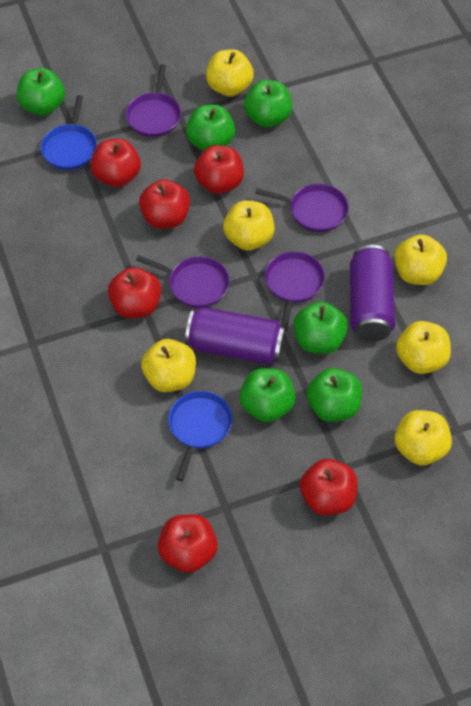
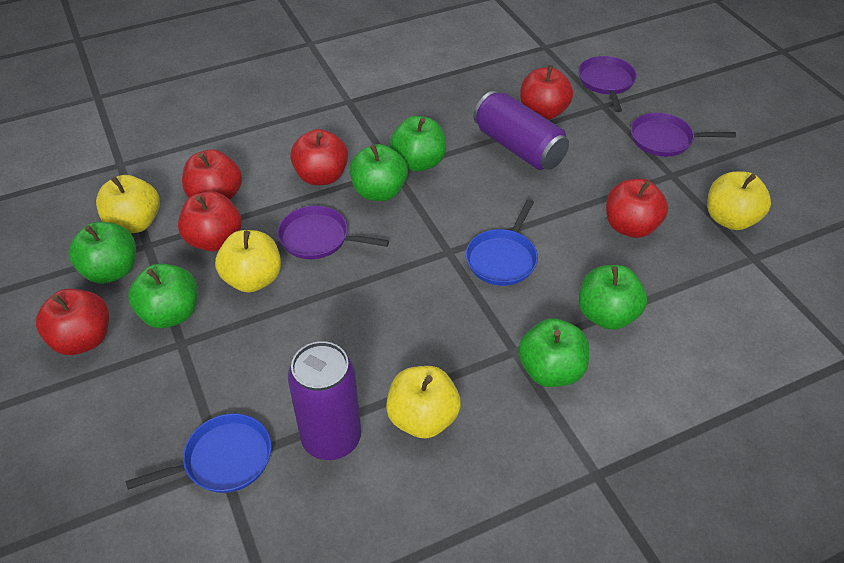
purple pan: 4 -> 3
yellow apple: 6 -> 4

